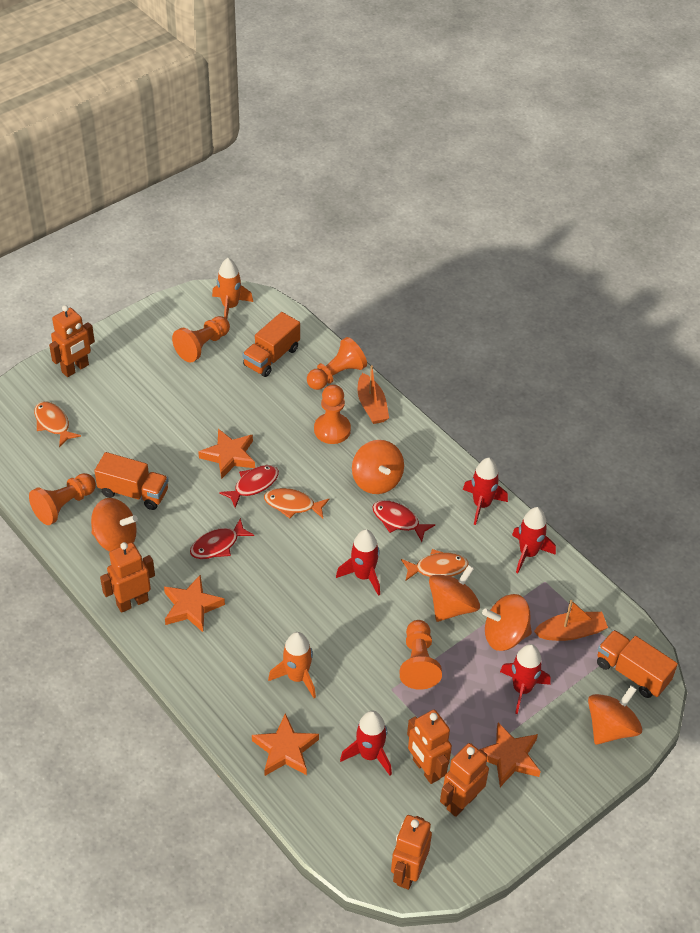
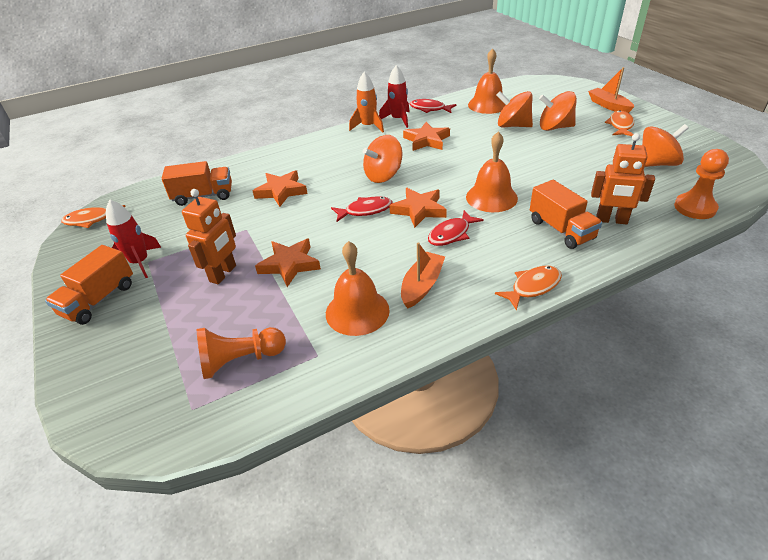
orange bell: 0 -> 3
orange pawn: 5 -> 2
orange robot: 5 -> 2
orange rocket: 2 -> 1
orange spinning top: 5 -> 4
red rocket: 5 -> 2

